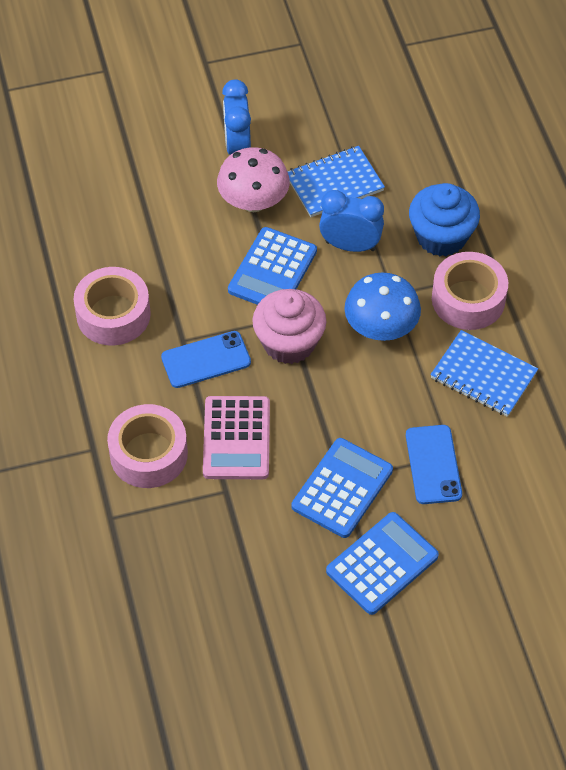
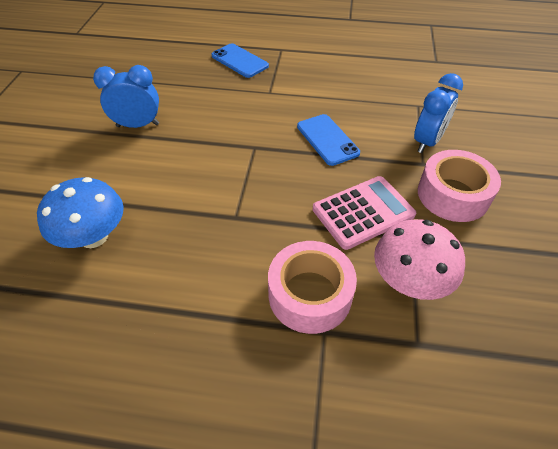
blue calculator: 3 -> 0
blue cupcake: 1 -> 0
blue notebook: 2 -> 0
pink cupcake: 1 -> 0
pink tape: 3 -> 2

